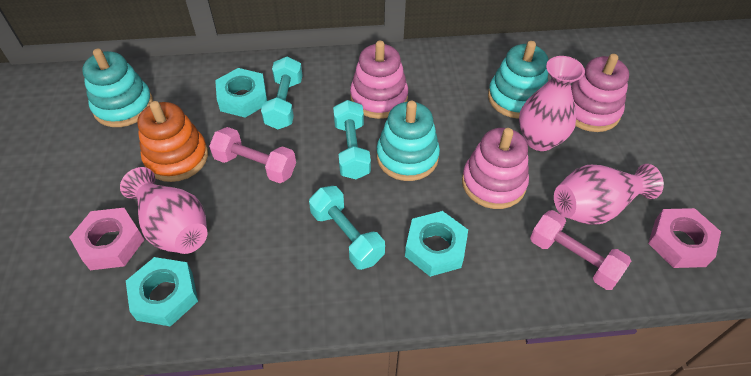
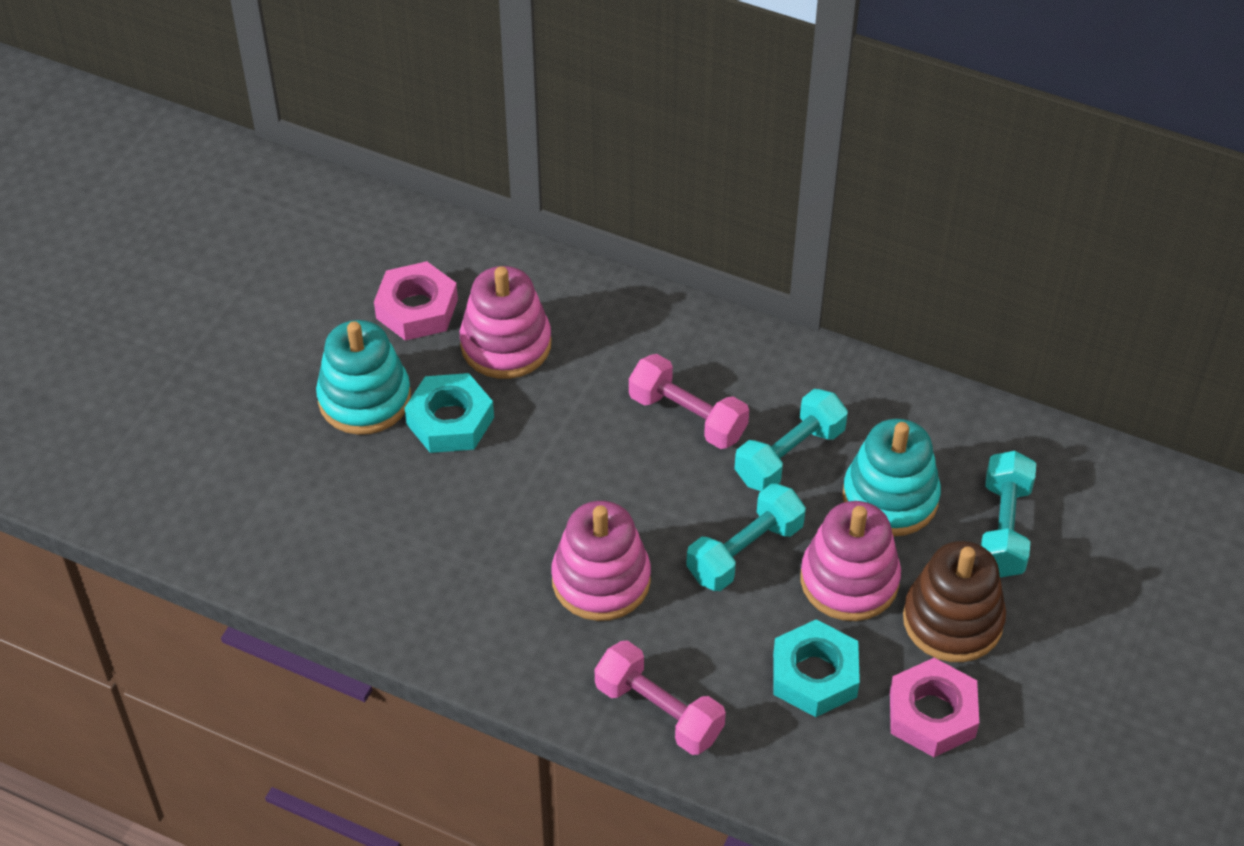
brown stacking toy: 0 -> 1
orange stacking toy: 1 -> 0
pink vase: 3 -> 0
turquoise nut: 3 -> 2
turquoise stacking toy: 3 -> 2

